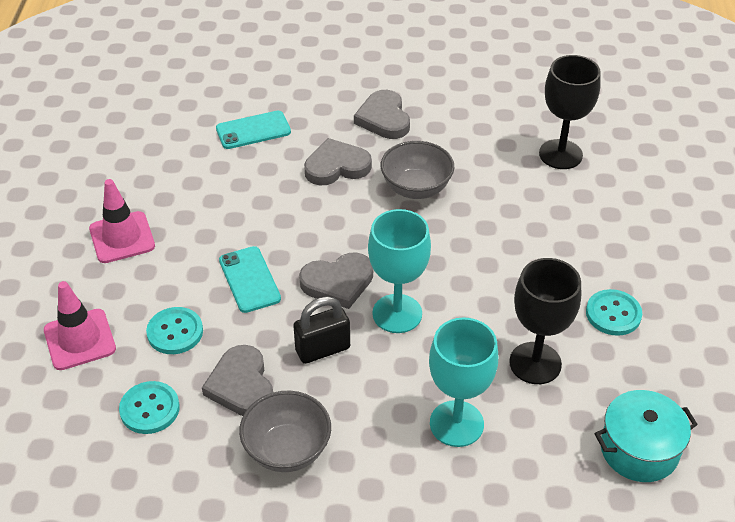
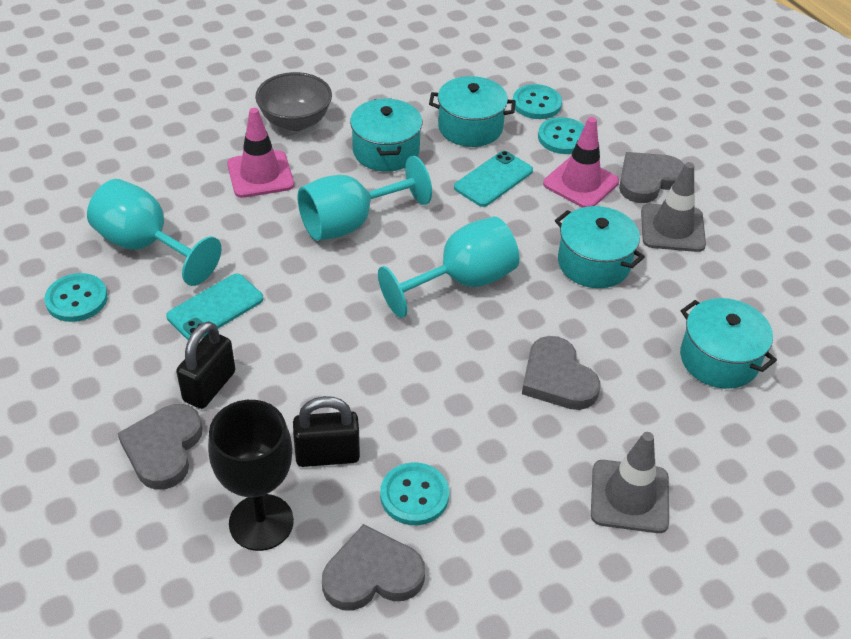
black goblet: 2 -> 1
black padlock: 1 -> 2
grey bowl: 2 -> 1
grey traffic cone: 0 -> 2
turquoise button: 3 -> 4
turquoise goblet: 2 -> 3
turquoise pot: 1 -> 4

